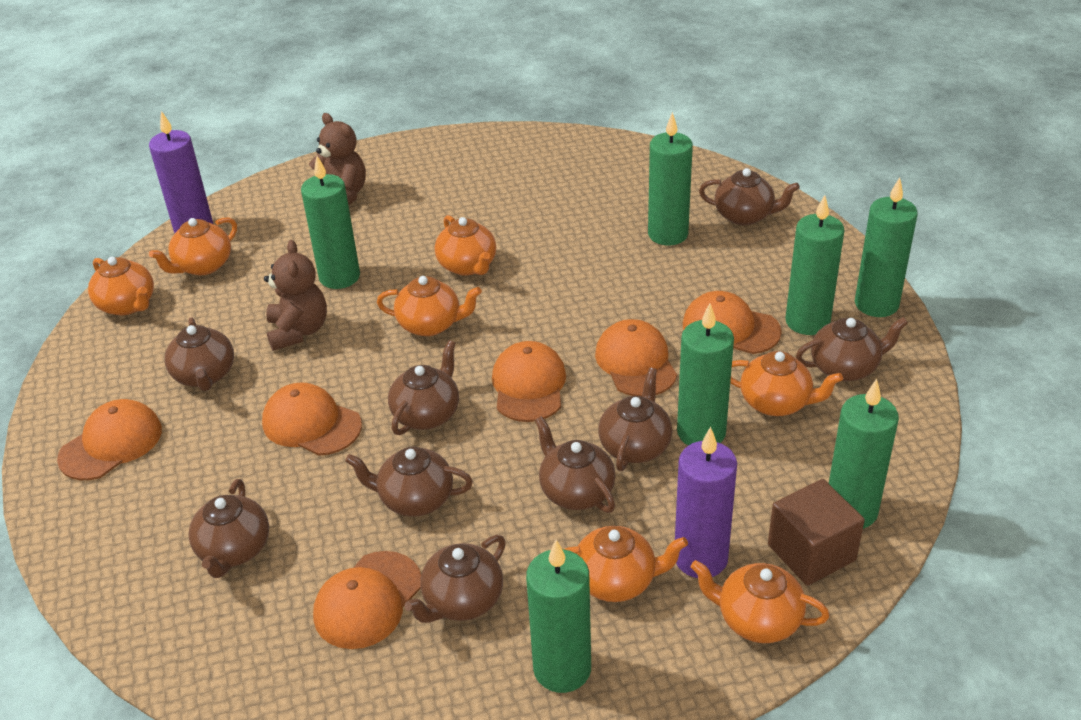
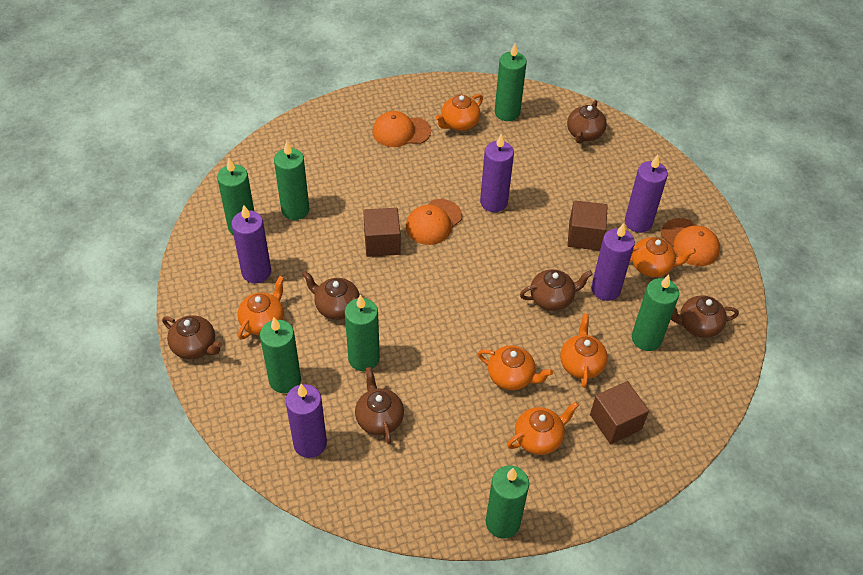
brown cube: 1 -> 3
brown teapot: 9 -> 6
brown teddy bear: 2 -> 0
orange cap: 6 -> 3
orange teapot: 7 -> 6
purple candle: 2 -> 5

